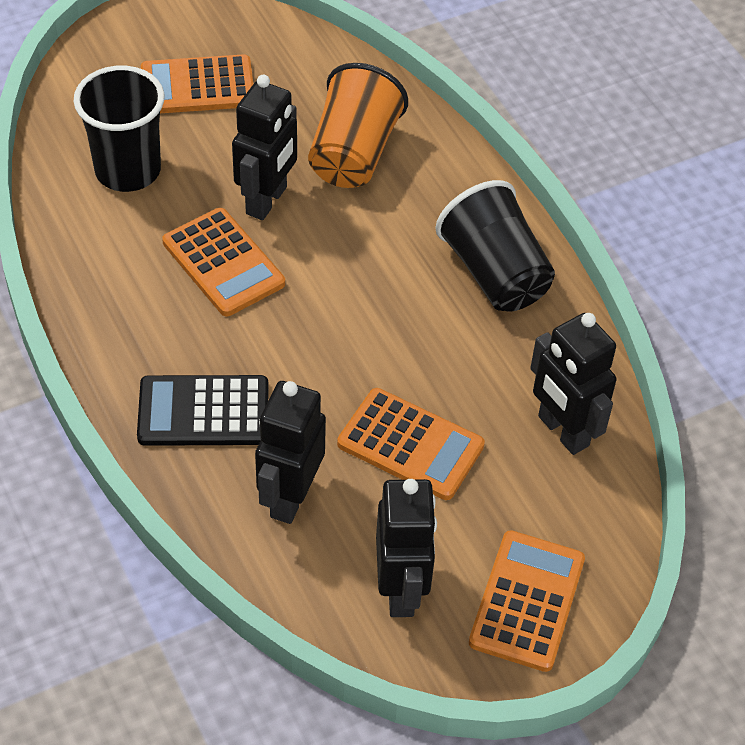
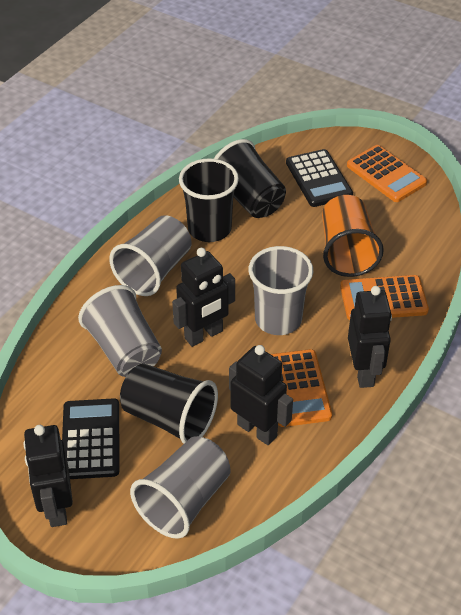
black calculator: 1 -> 2
black cup: 2 -> 3
grey cup: 0 -> 4
orange calculator: 4 -> 3

